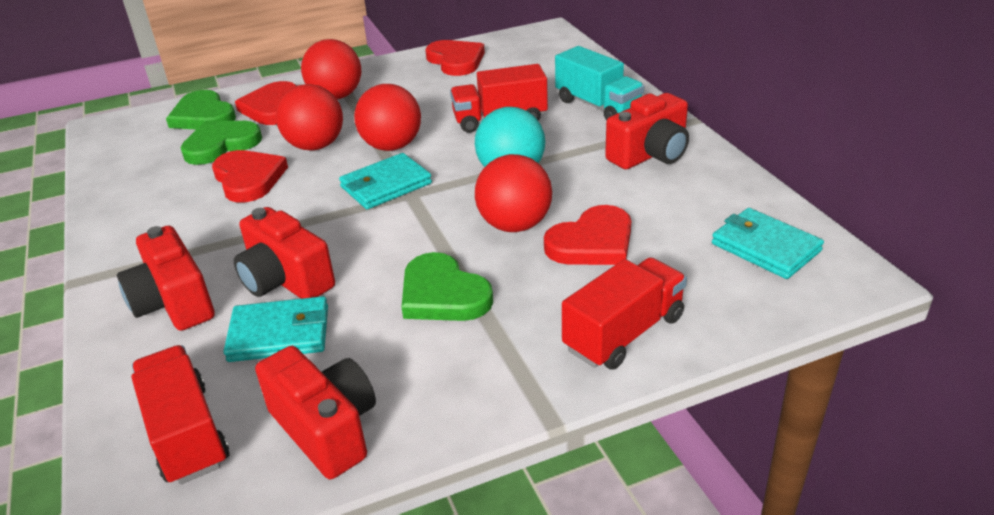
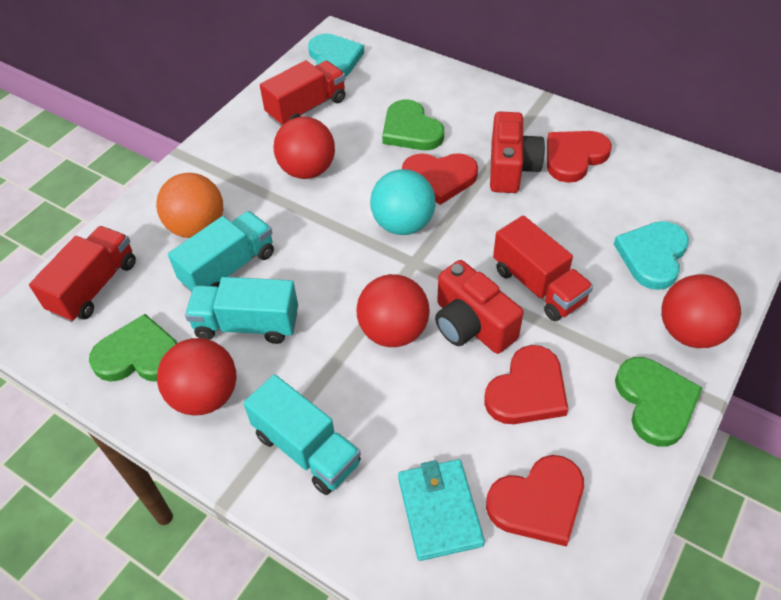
orange ball: 0 -> 1
red camera: 4 -> 2
turquoise heart: 0 -> 2
turquoise truck: 1 -> 3
turquoise wallet: 3 -> 1

